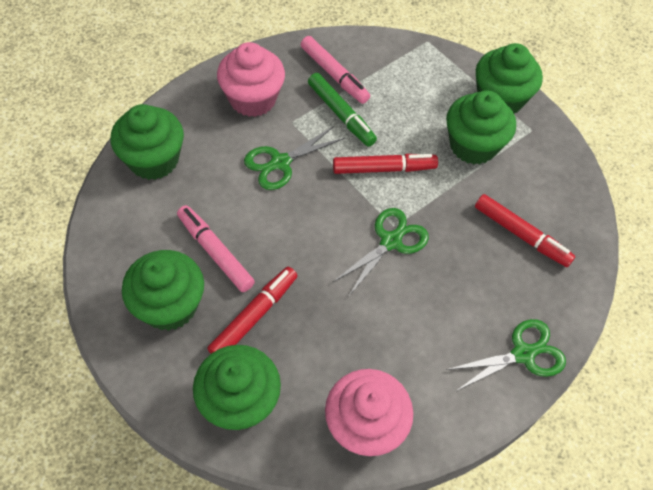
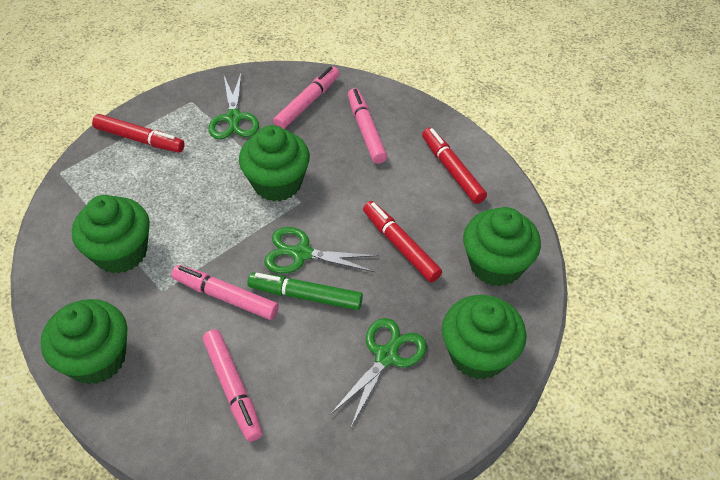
pink cupcake: 2 -> 0
pink marker: 2 -> 4

